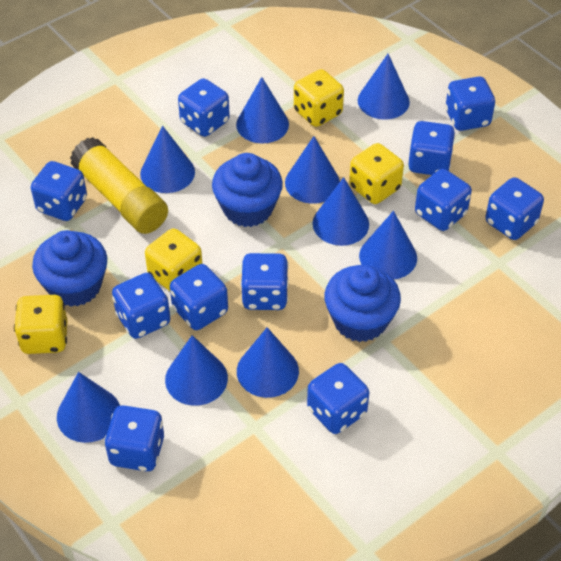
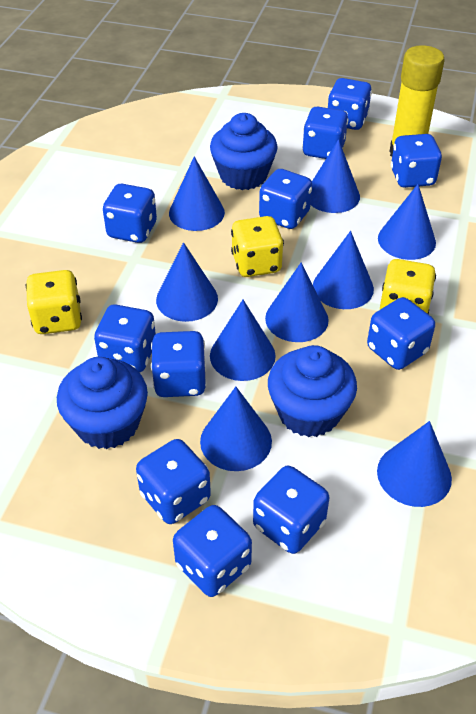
yellow dice: 4 -> 3

